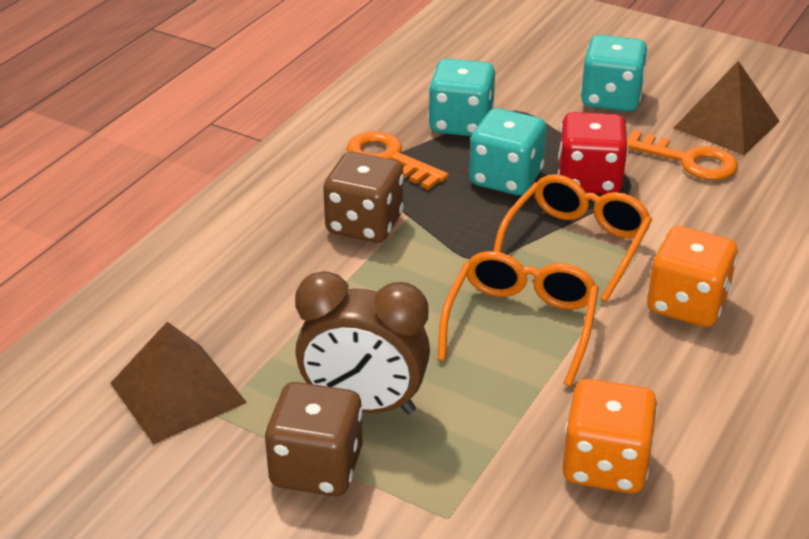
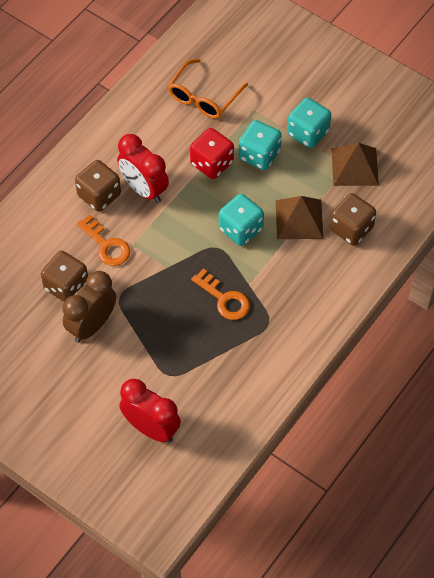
brown dice: 2 -> 3
orange dice: 2 -> 0
orange glasses: 2 -> 1
red clock: 0 -> 2

